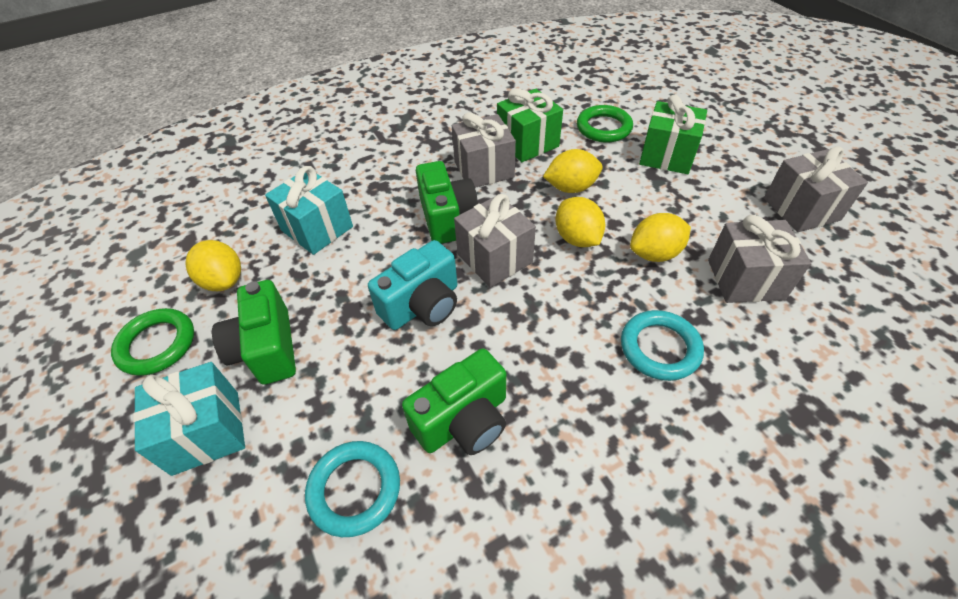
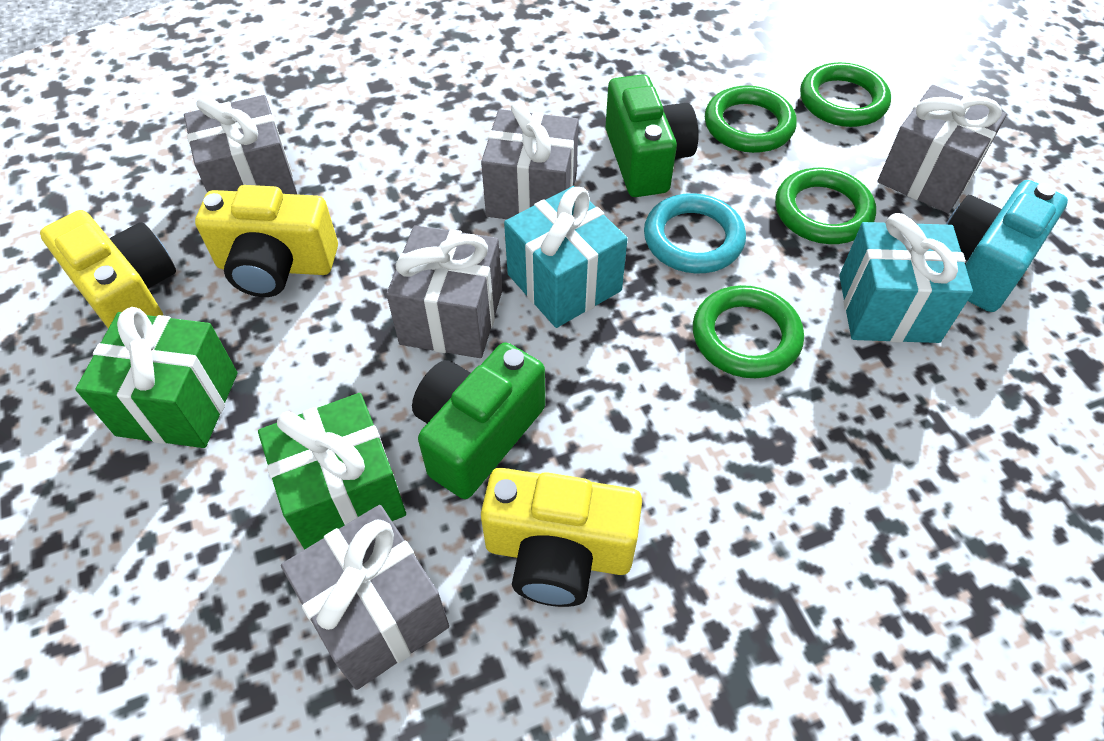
green camera: 3 -> 2
green ring: 2 -> 4
grey gift: 4 -> 5
turquoise ring: 2 -> 1
yellow camera: 0 -> 3
yellow lemon: 4 -> 0

